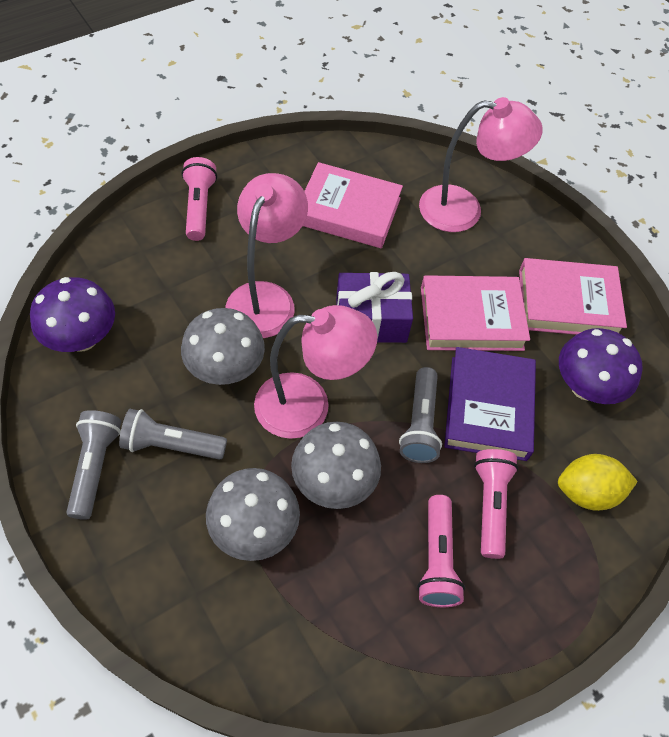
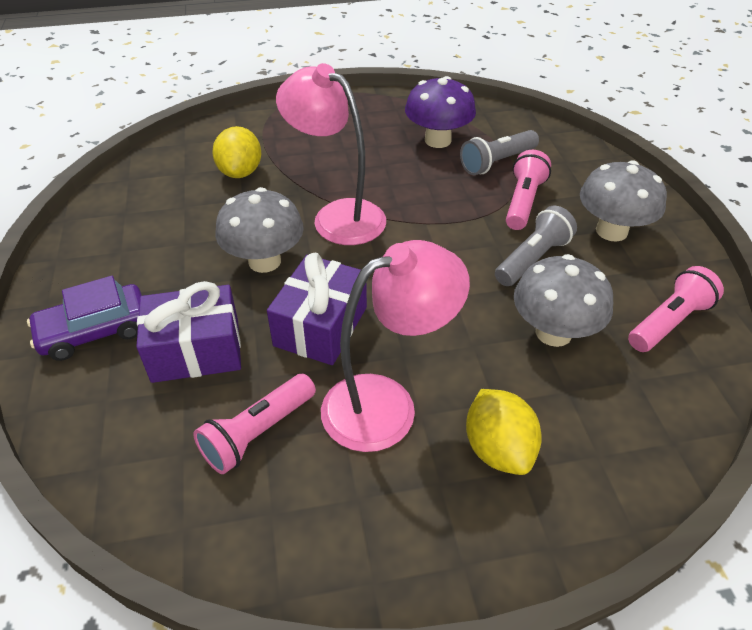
grey flashlight: 3 -> 2
pink book: 3 -> 0
pink lamp: 3 -> 2
purple book: 1 -> 0
purple car: 0 -> 1
purple gift: 1 -> 2
purple mushroom: 2 -> 1
yellow lemon: 1 -> 2

